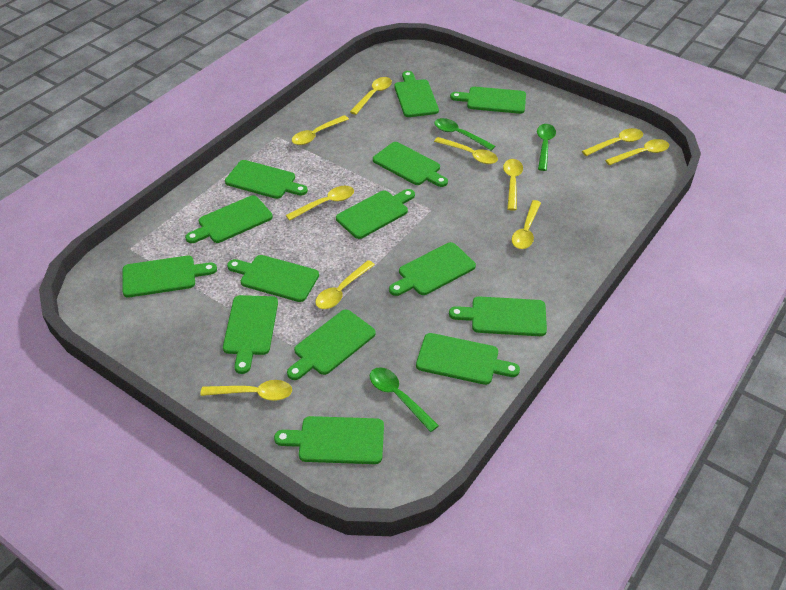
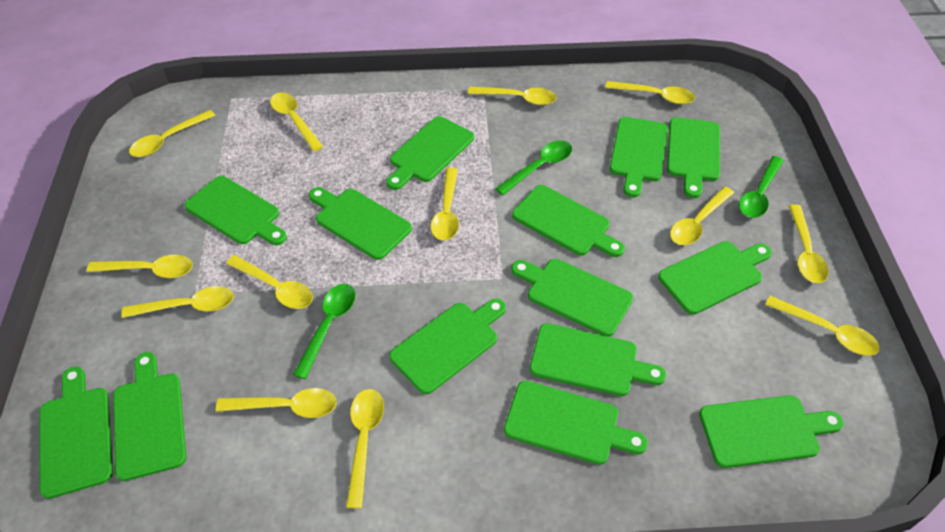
yellow spoon: 10 -> 13

